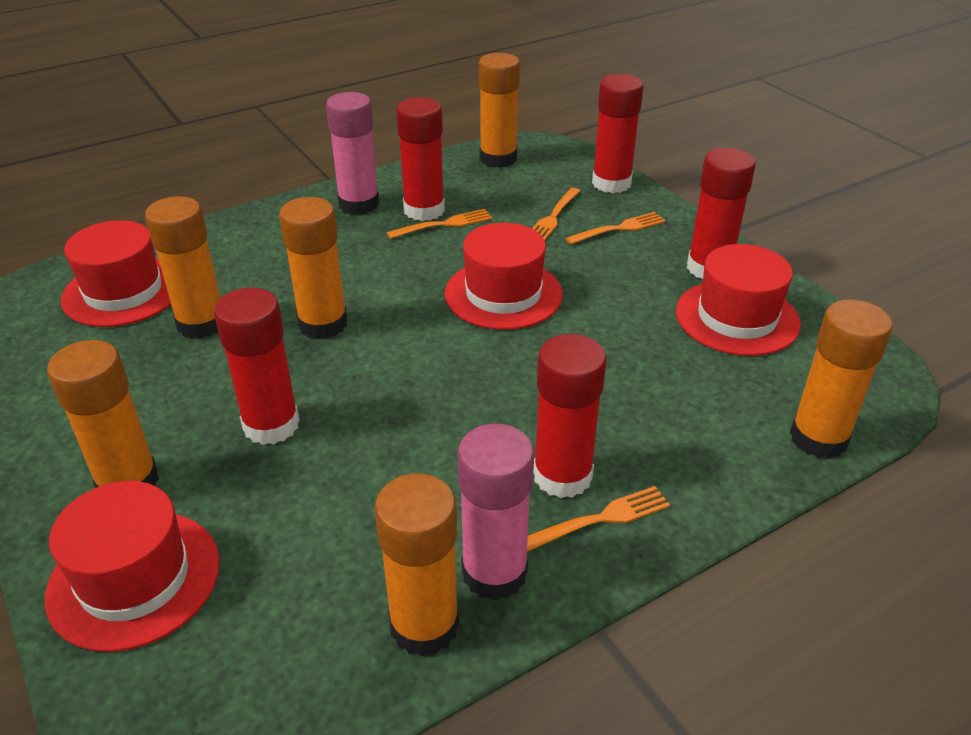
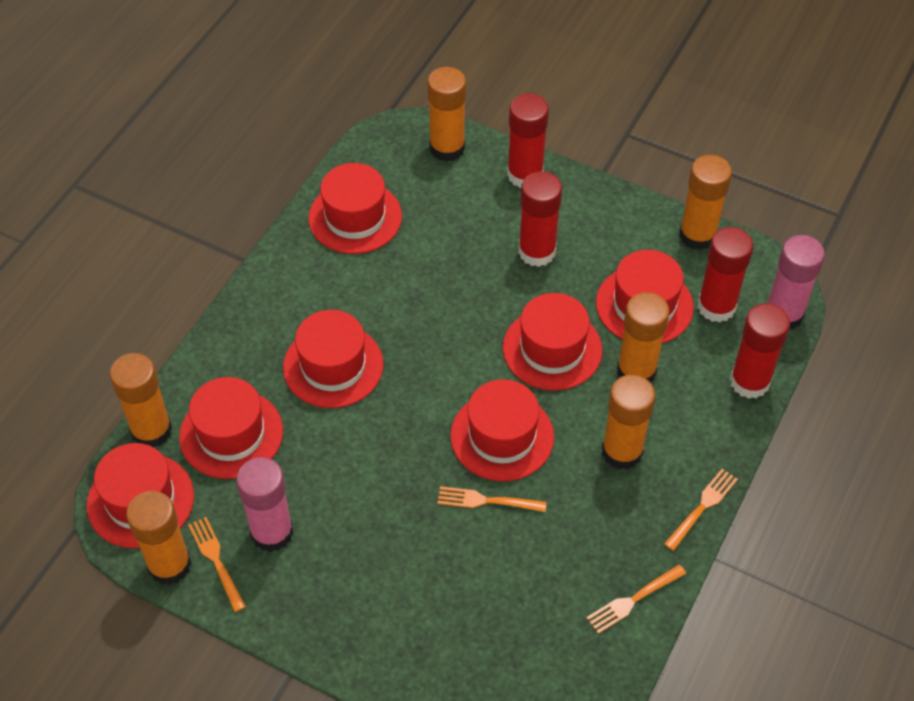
red glue stick: 5 -> 4
red hat: 4 -> 7

